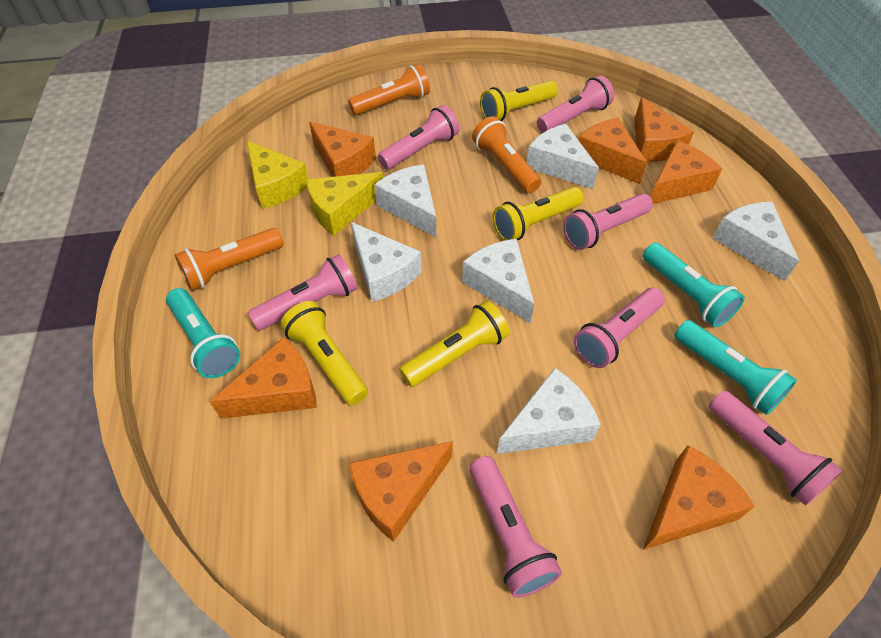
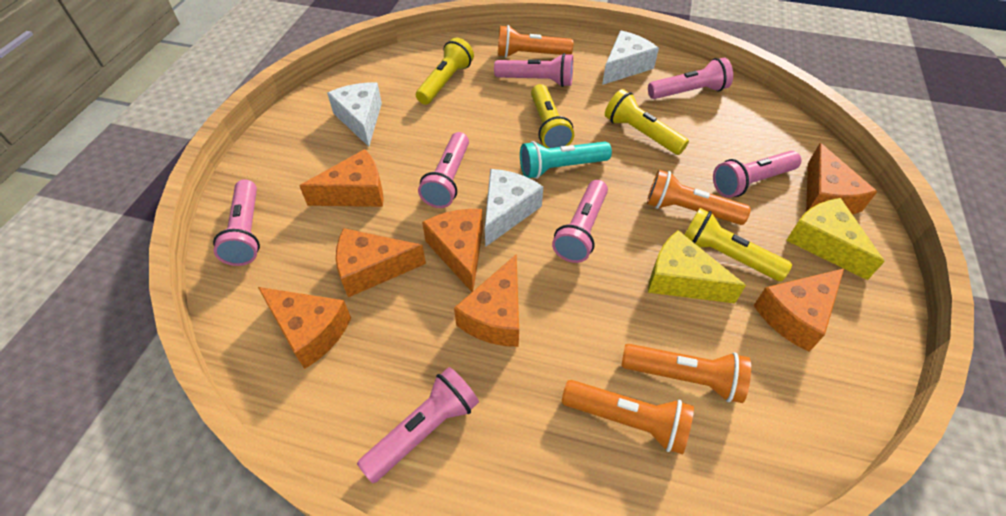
orange flashlight: 3 -> 4
turquoise flashlight: 3 -> 1
white cheese: 6 -> 3

